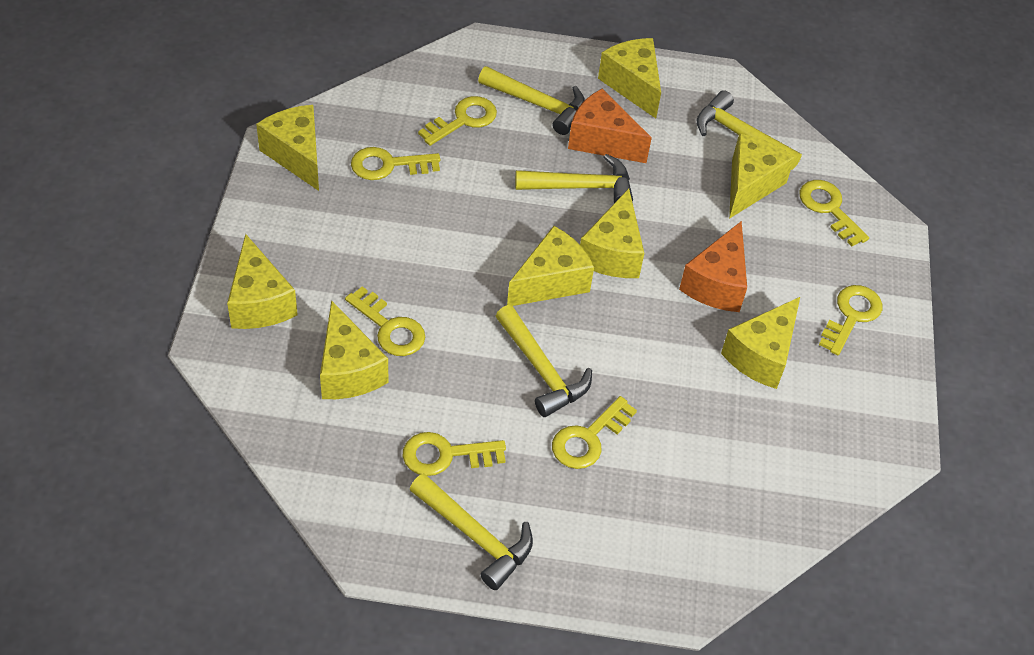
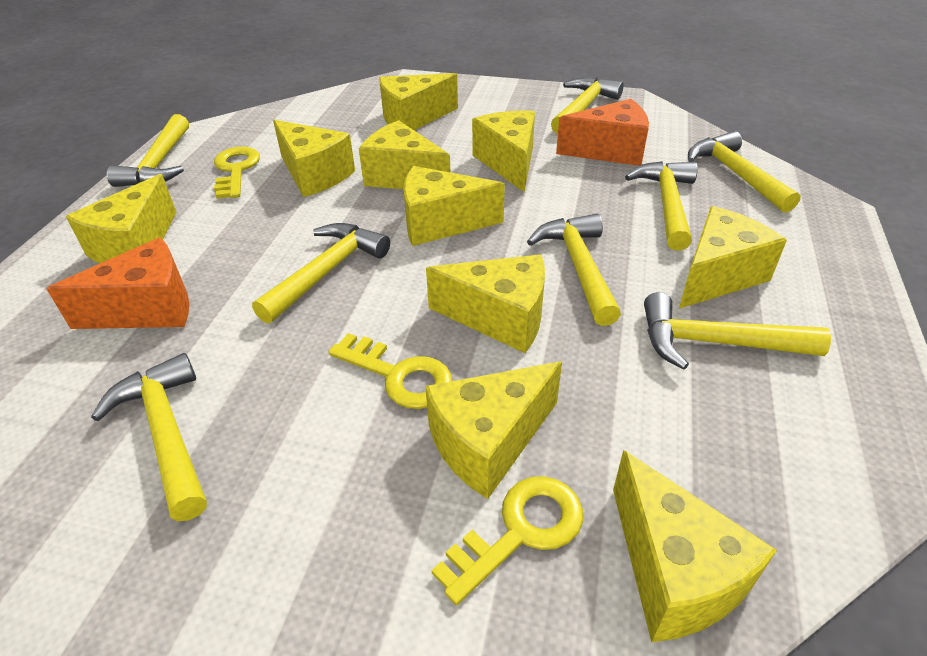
yellow cheese: 8 -> 10
yellow hammer: 5 -> 8
yellow key: 7 -> 3

